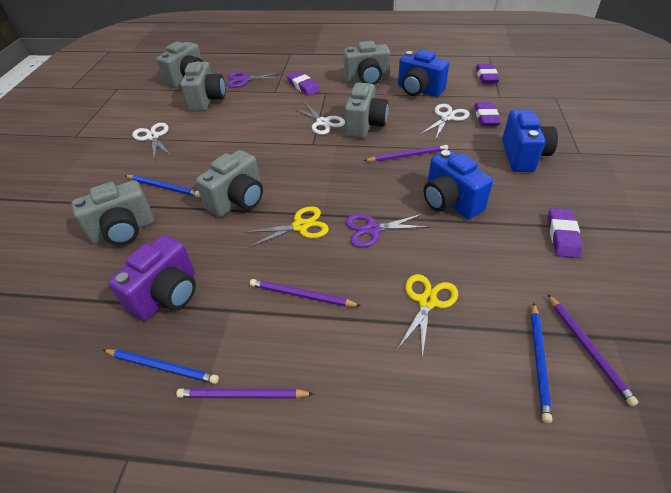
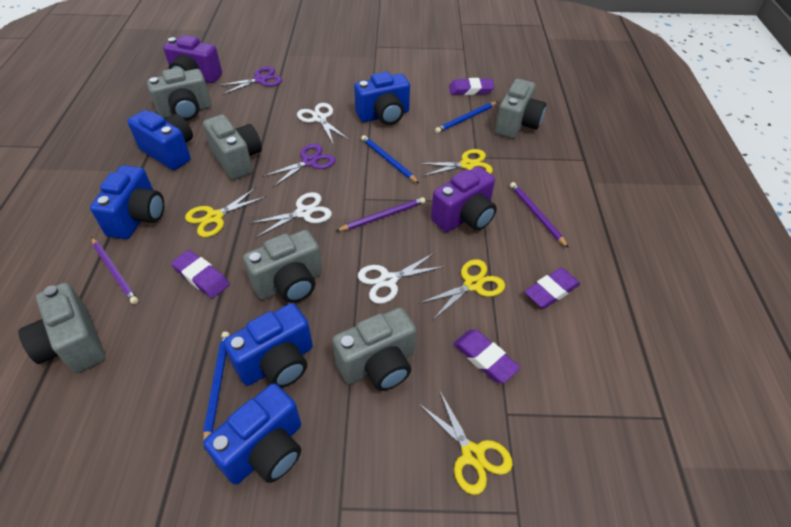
blue camera: 3 -> 5
purple camera: 1 -> 2
purple pencil: 4 -> 3
yellow scissors: 2 -> 4

